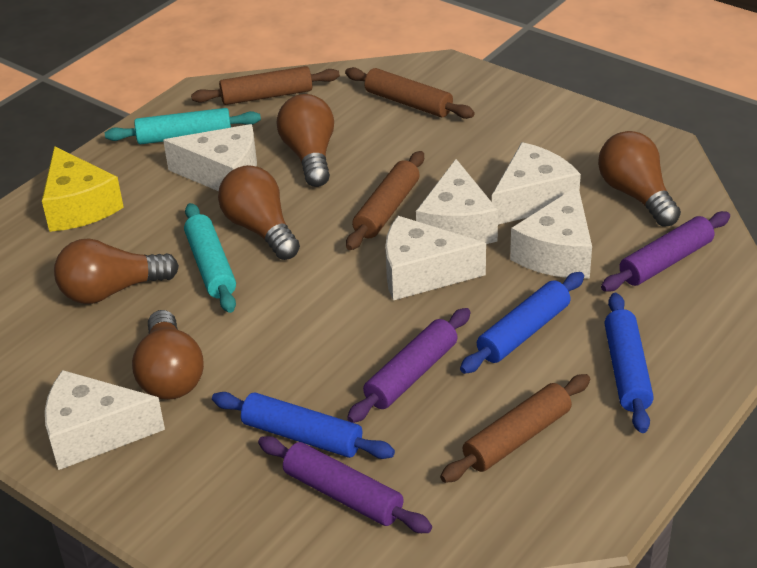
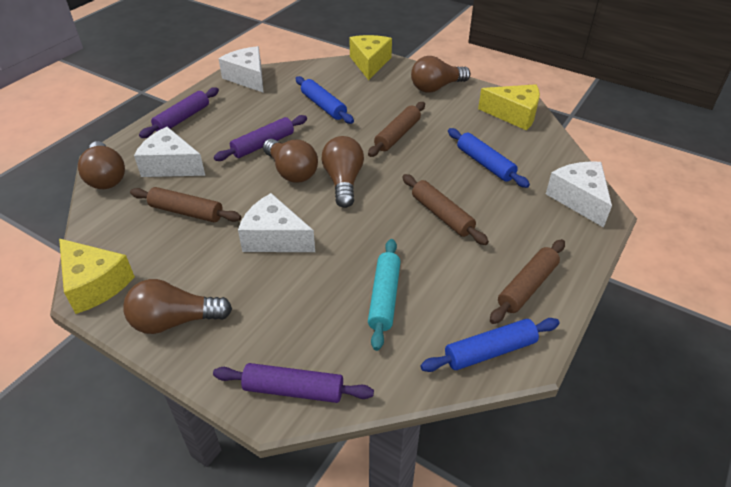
turquoise rolling pin: 2 -> 1
white cheese: 6 -> 4
yellow cheese: 1 -> 3

